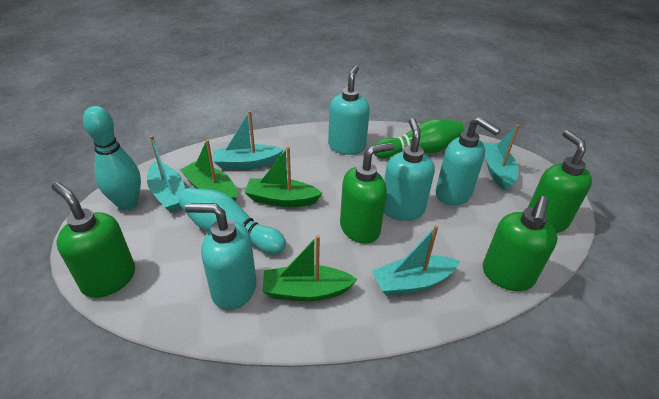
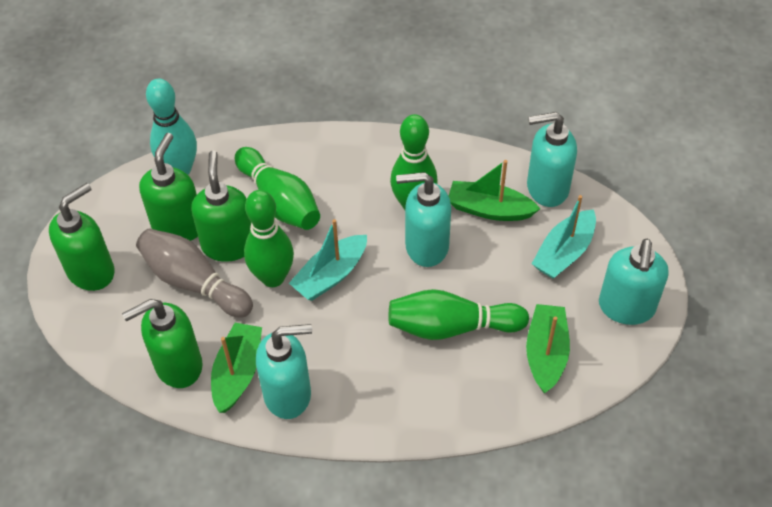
green bowling pin: 1 -> 4
grey bowling pin: 0 -> 1
turquoise boat: 4 -> 2
turquoise bowling pin: 2 -> 1

